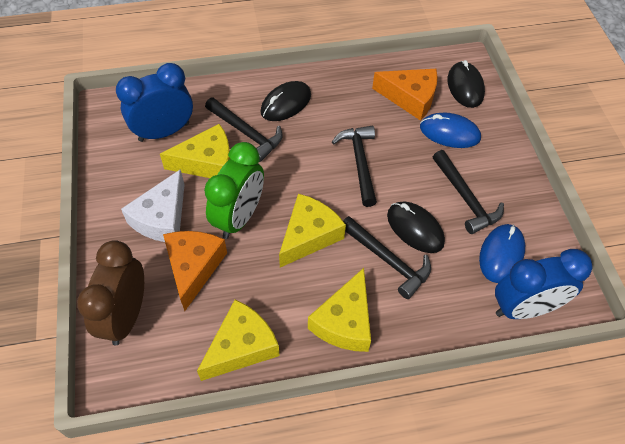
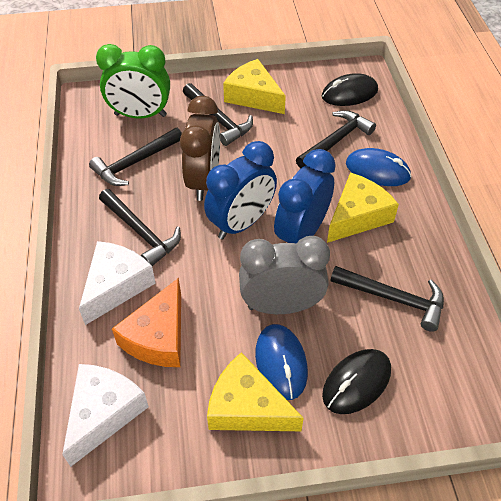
black hammer: 4 -> 5
black mouse: 3 -> 2
grey clock: 0 -> 1
orange cheese: 2 -> 1
white cheese: 1 -> 2
yellow cheese: 4 -> 3

